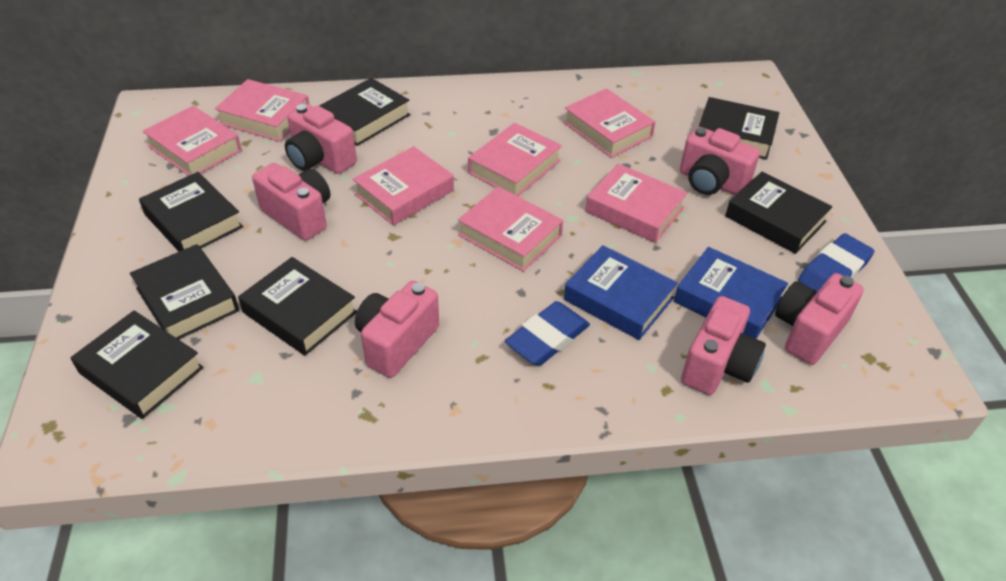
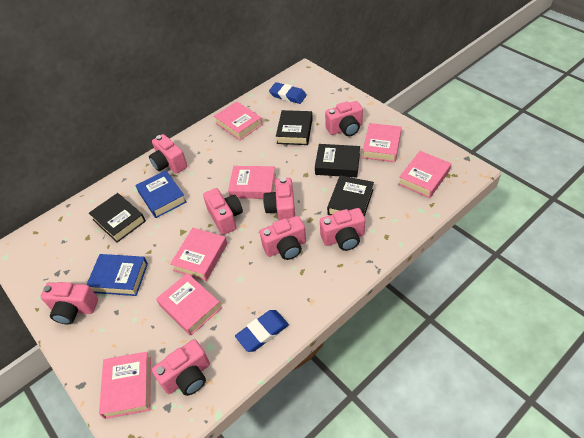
black book: 7 -> 4
pink camera: 6 -> 8

